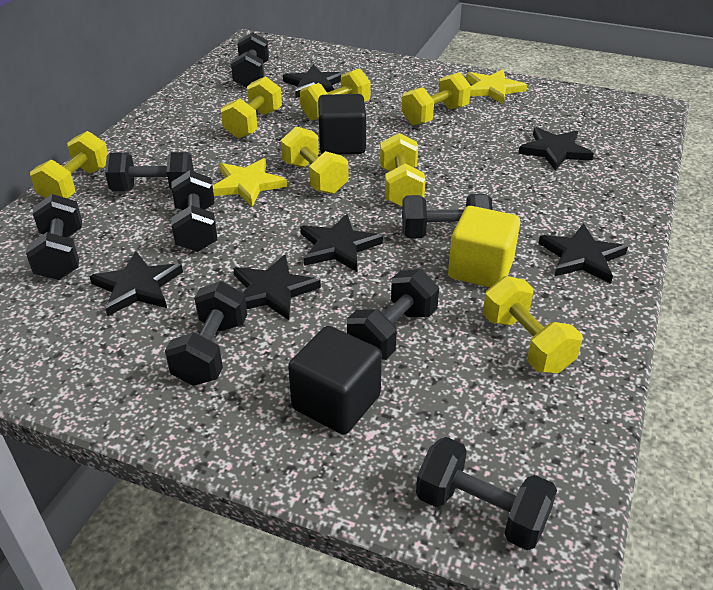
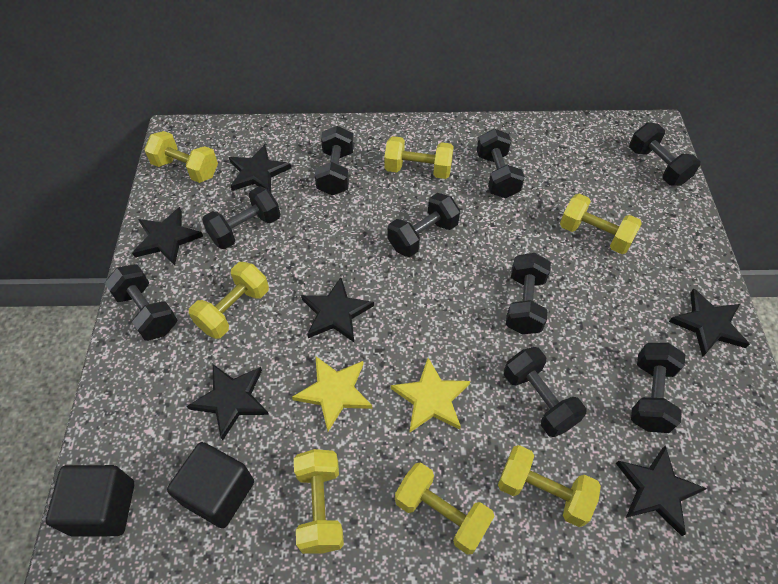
black dumbbell: 8 -> 9
yellow cube: 1 -> 0

